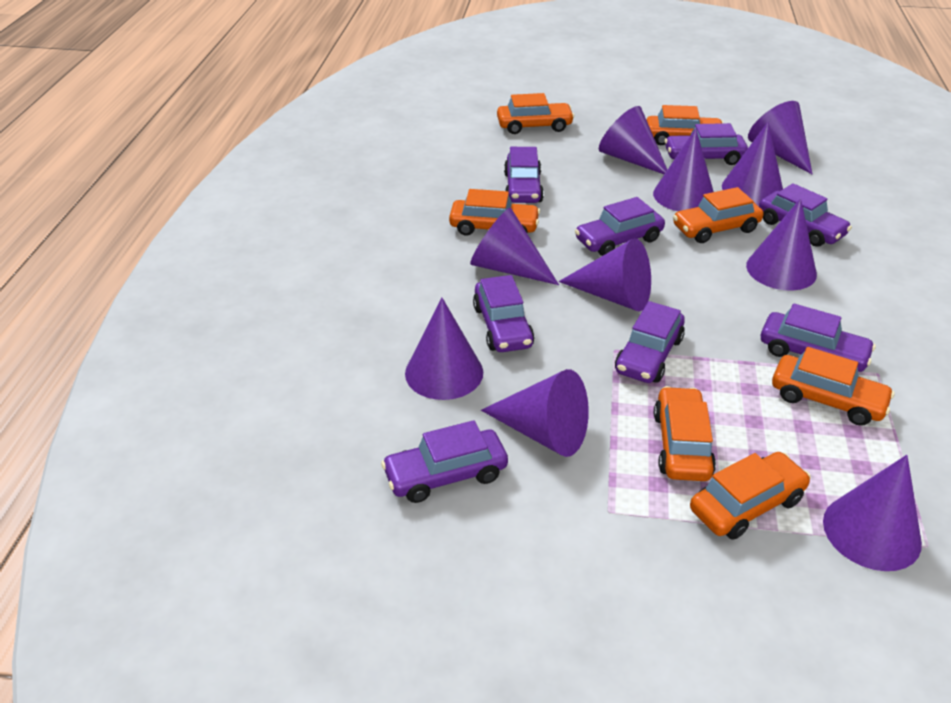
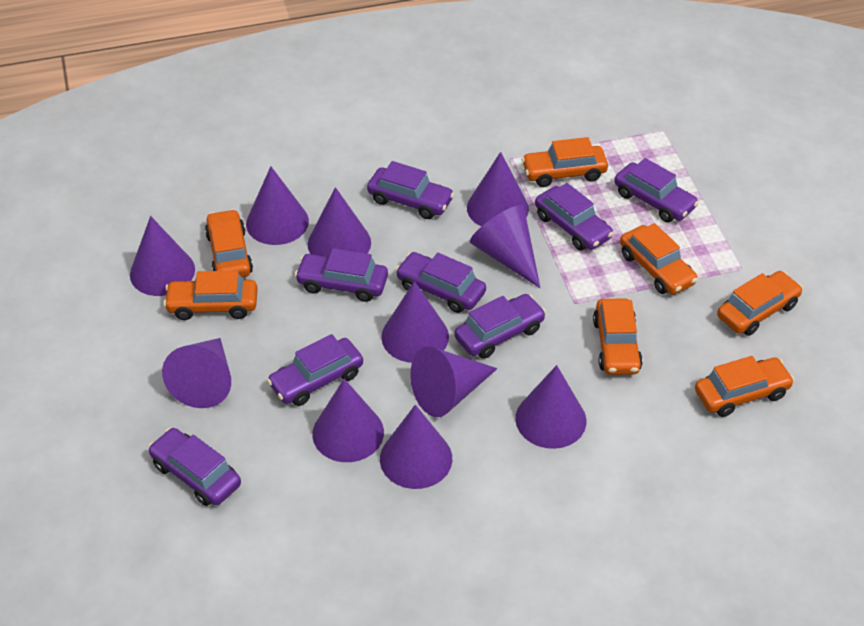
purple cone: 10 -> 11

